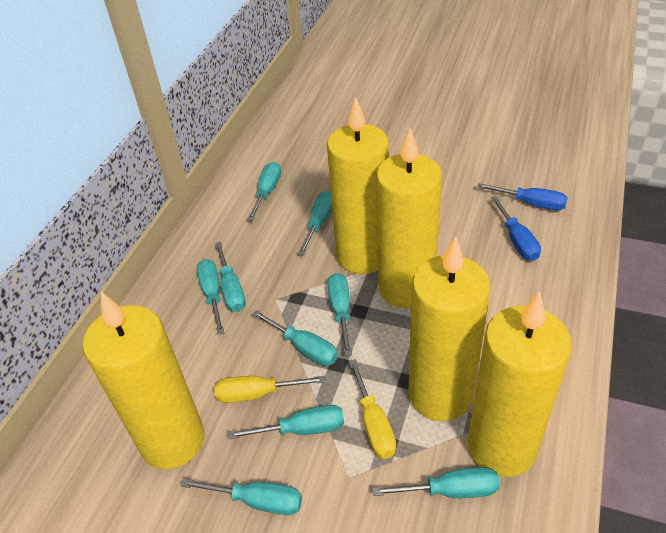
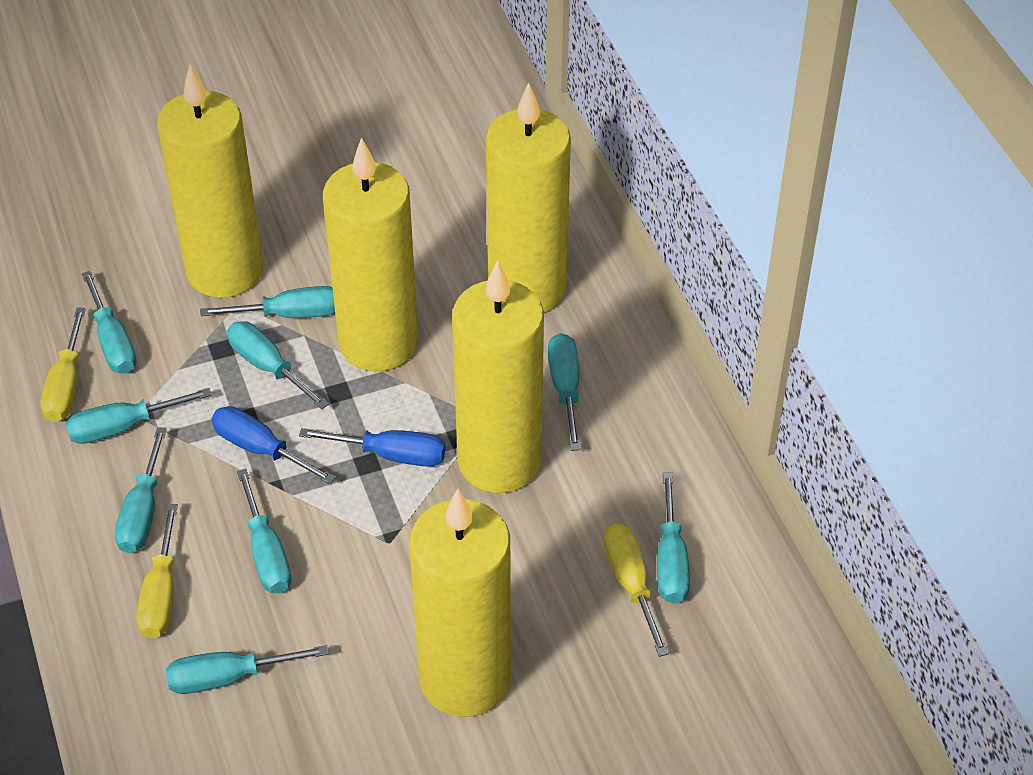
yellow screwdriver: 2 -> 3

